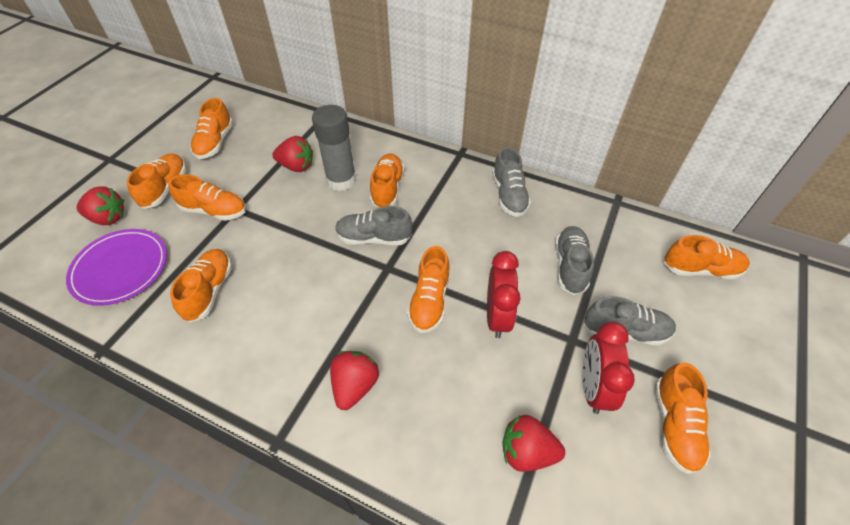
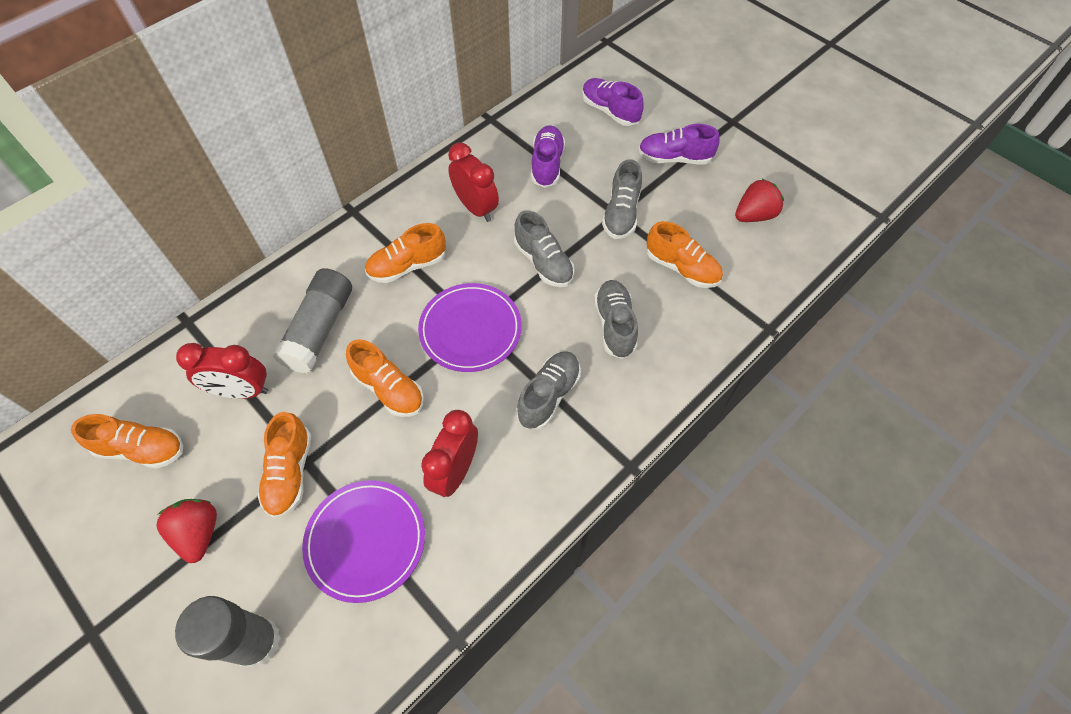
grey glue stick: 1 -> 2
orange shoe: 8 -> 5
purple plate: 1 -> 2
purple shoe: 0 -> 3
red clock: 2 -> 3
red strawberry: 4 -> 2

